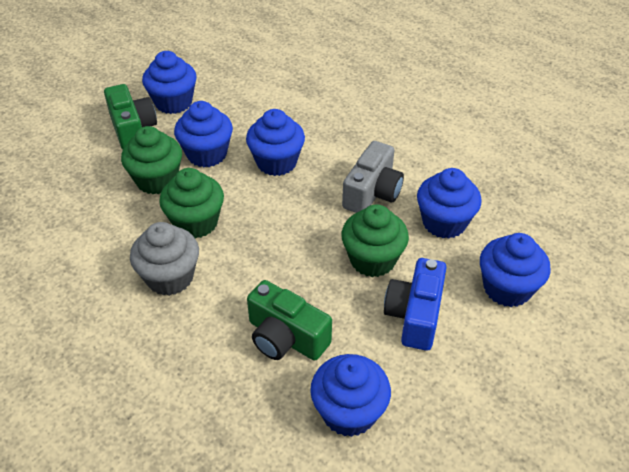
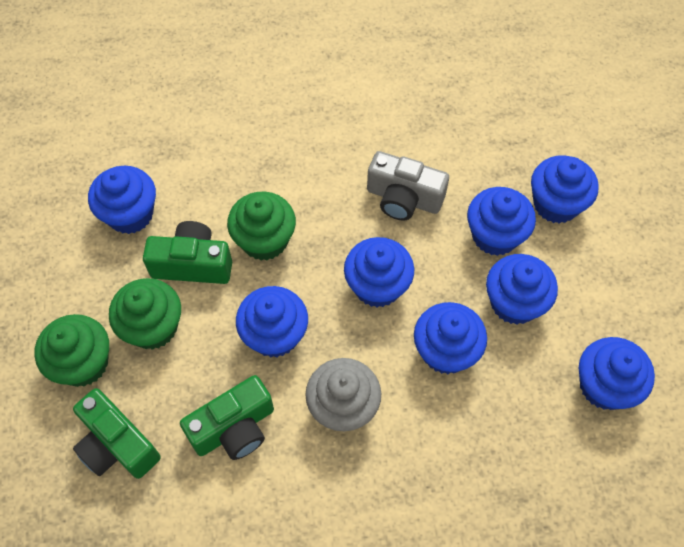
blue camera: 1 -> 0
blue cupcake: 6 -> 8
green camera: 2 -> 3

